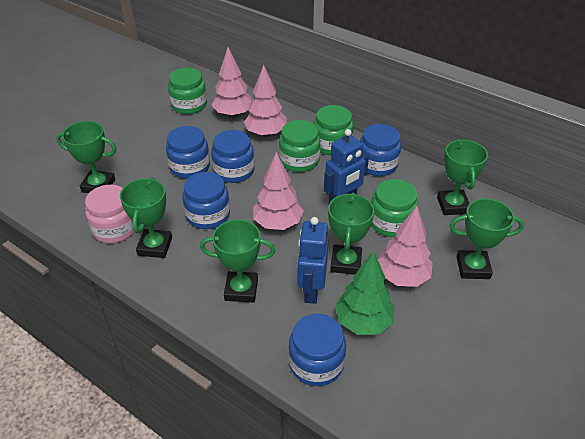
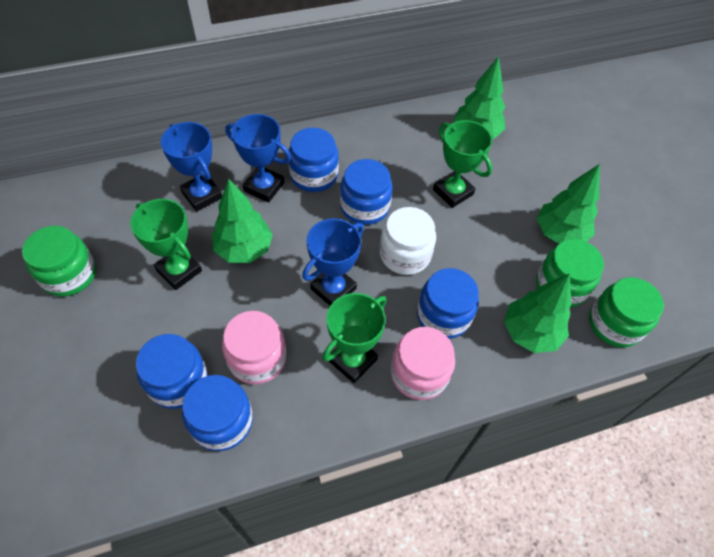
blue robot: 2 -> 0
blue trophy: 0 -> 3
green jar: 4 -> 3
green tree: 1 -> 4
green trophy: 6 -> 3
pink jar: 1 -> 2
pink tree: 4 -> 0
white jar: 0 -> 1

